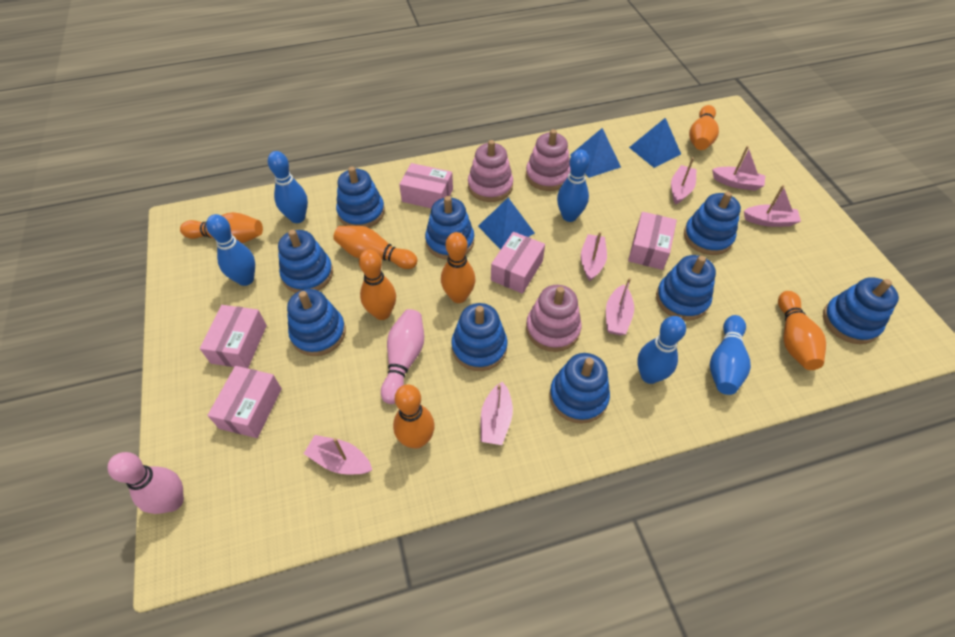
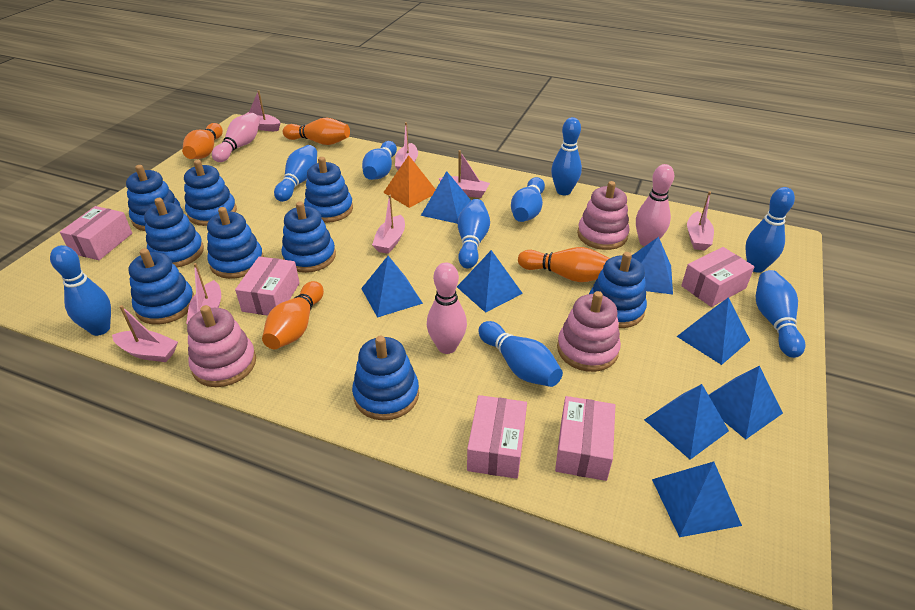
blue bowling pin: 5 -> 9
blue pyramid: 3 -> 8
orange bowling pin: 7 -> 4
orange pyramid: 0 -> 1
pink bowling pin: 2 -> 3

